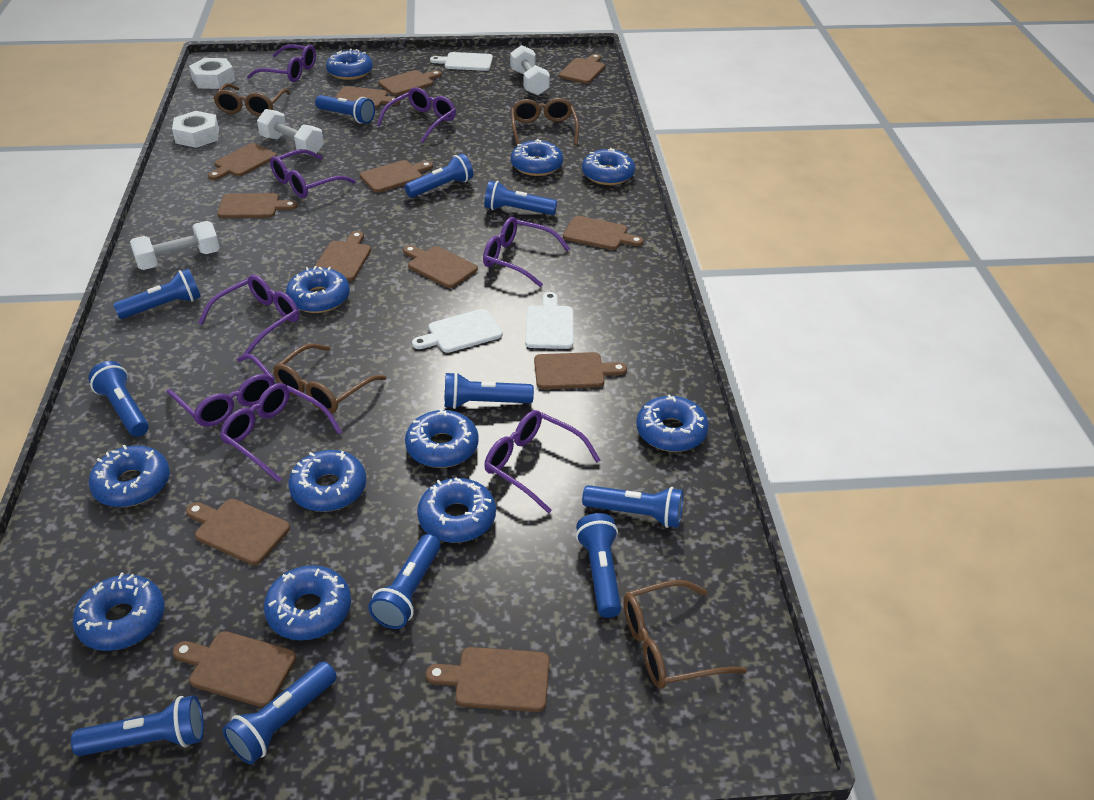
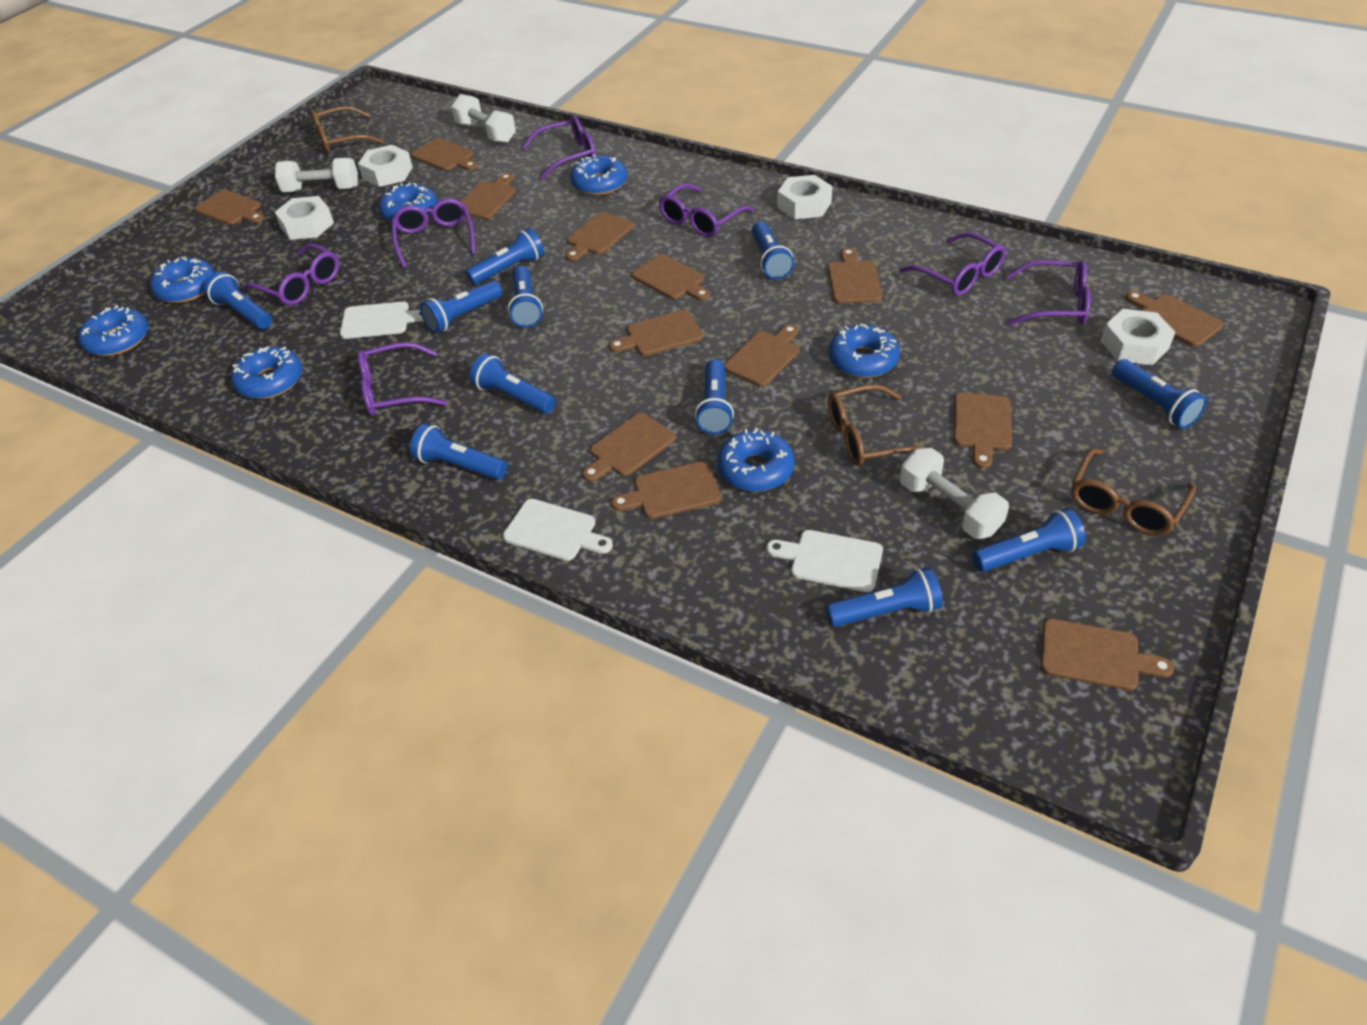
blue donut: 11 -> 7
brown glasses: 4 -> 3
purple glasses: 8 -> 7
white nut: 2 -> 4

